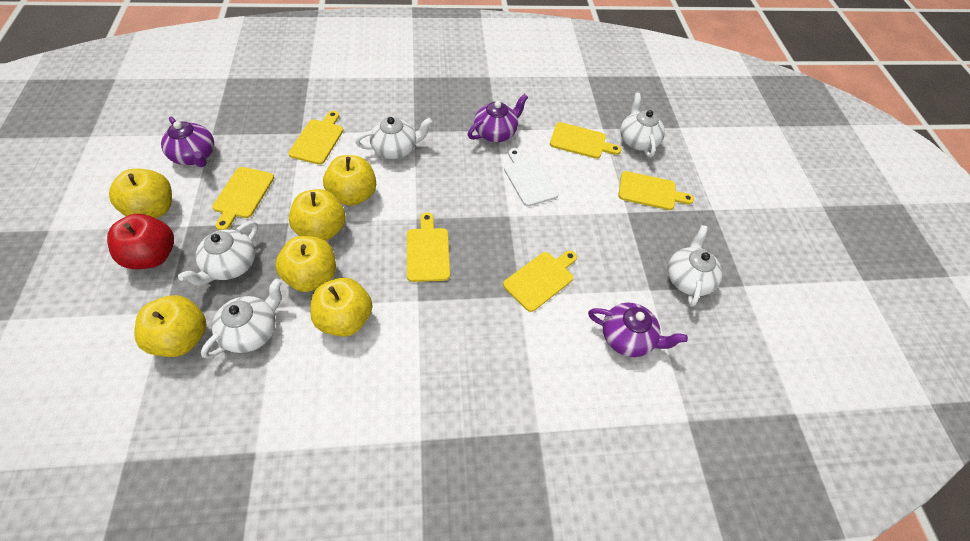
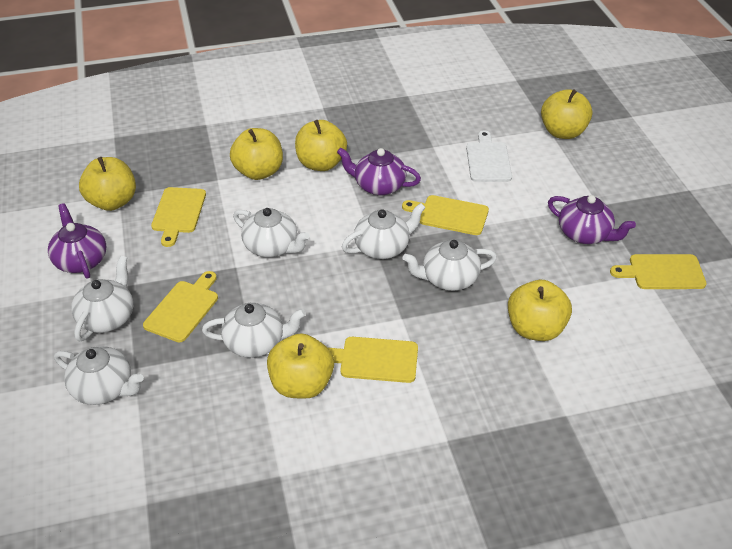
red apple: 1 -> 0
white teapot: 5 -> 6
yellow cutting board: 6 -> 5

